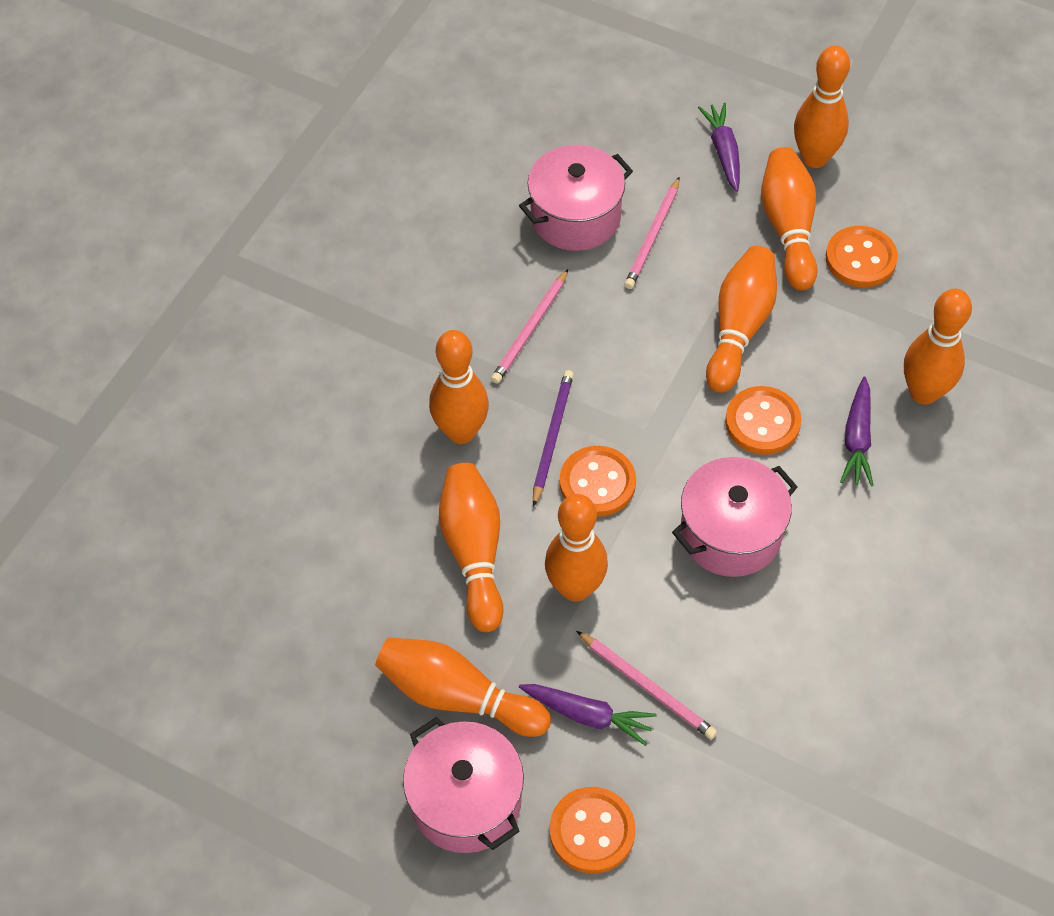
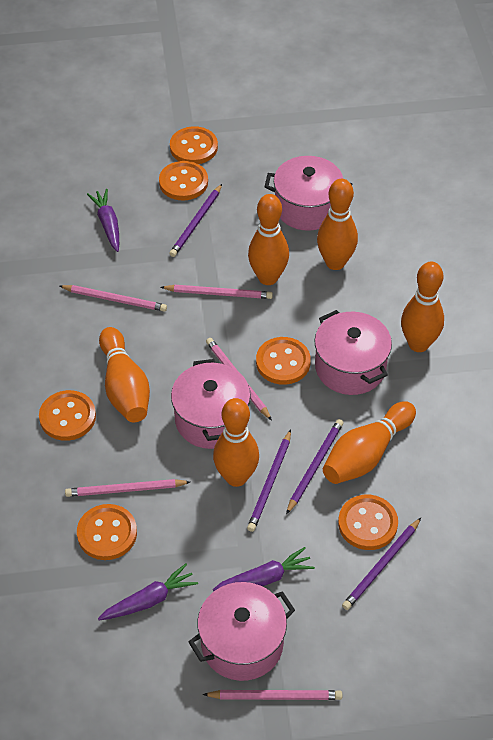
orange bowling pin: 8 -> 6
orange button: 4 -> 6
pink pencil: 3 -> 5
pink pot: 3 -> 4
purple pencil: 1 -> 4

